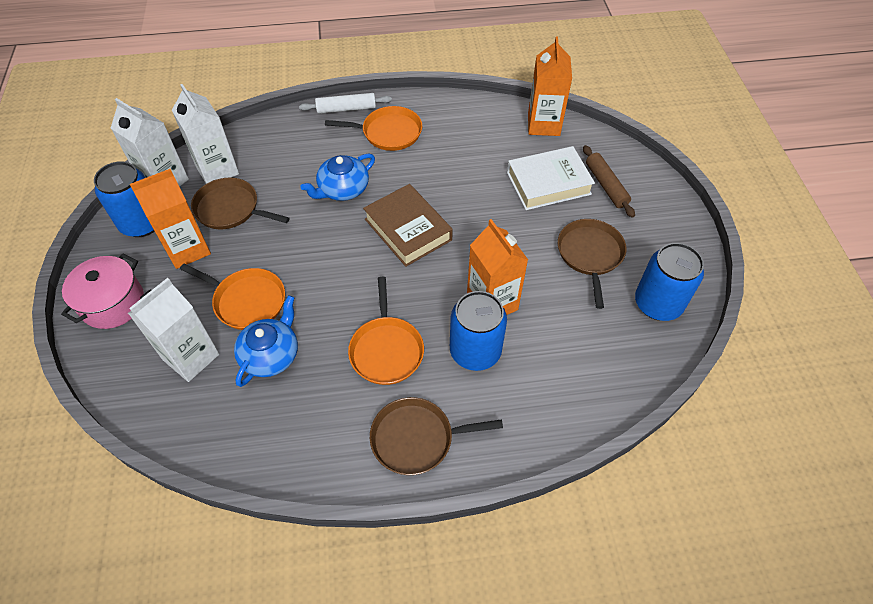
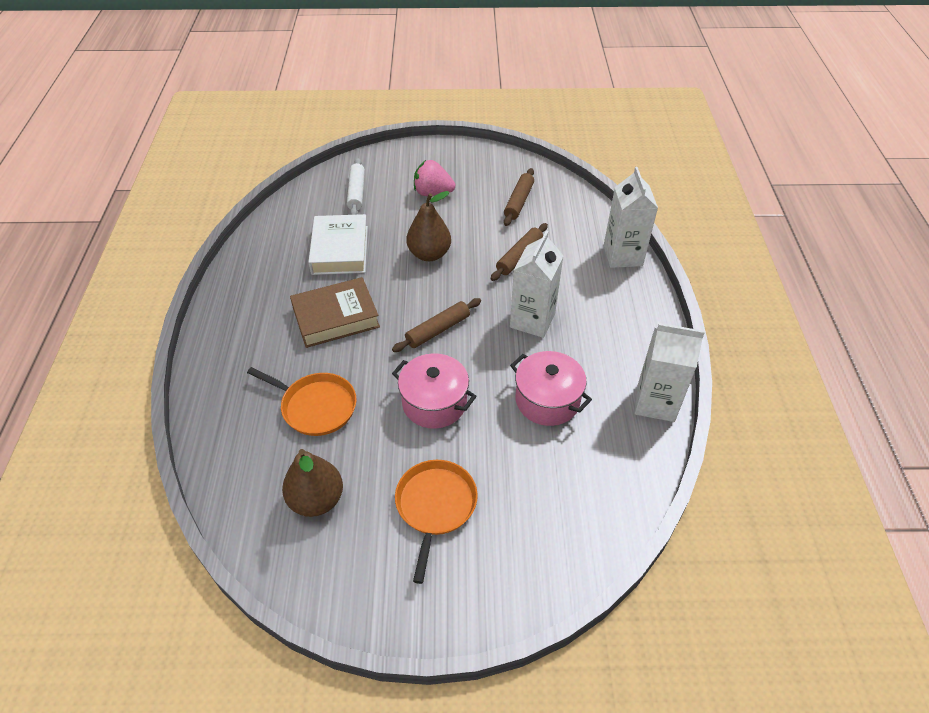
blue can: 3 -> 0
blue teapot: 2 -> 0
brown pan: 3 -> 0
brown pear: 0 -> 2
brown rolling pin: 1 -> 3
orange carton: 3 -> 0
orange pan: 3 -> 2
pink pot: 1 -> 2
pink strawberry: 0 -> 1

